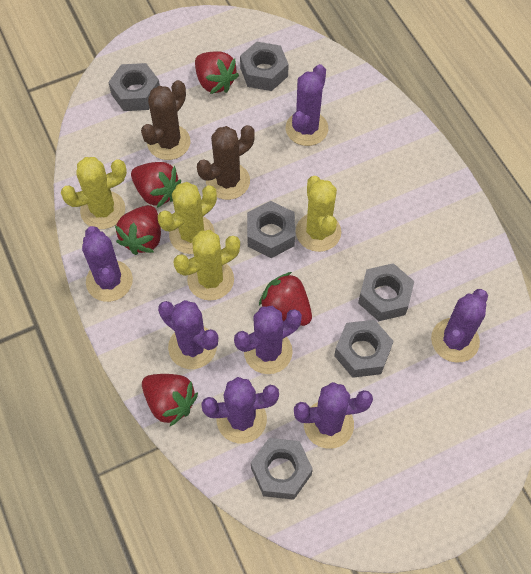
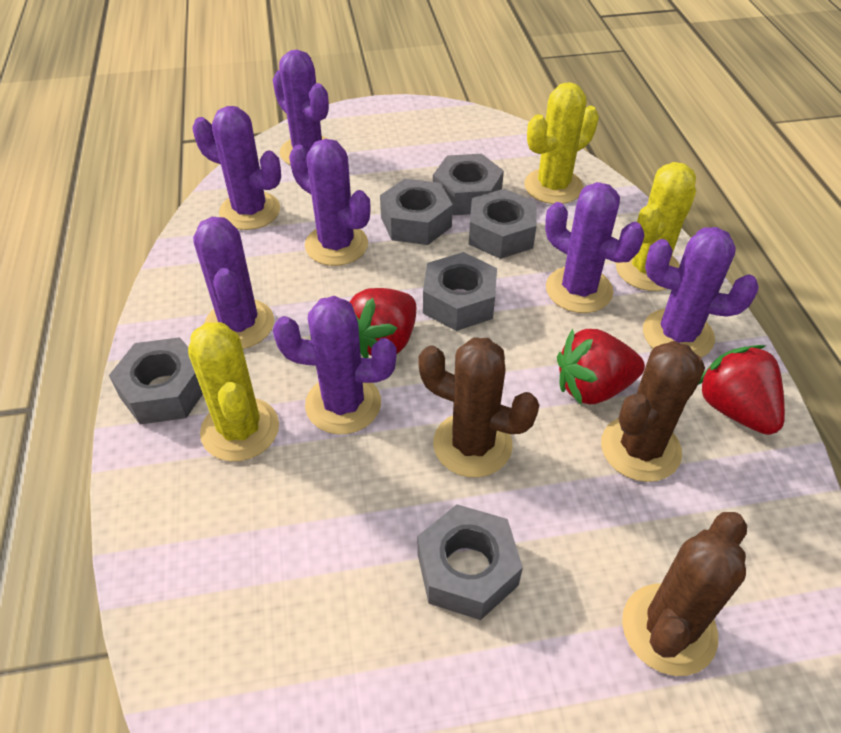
brown cactus: 2 -> 3
red strawberry: 5 -> 3
yellow cactus: 4 -> 3

